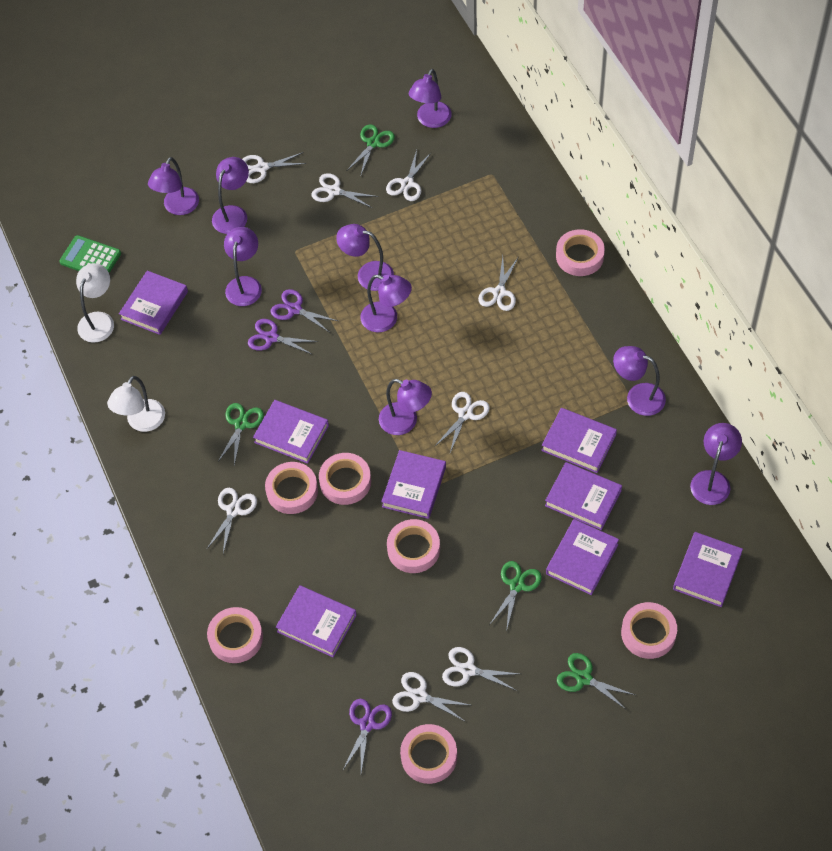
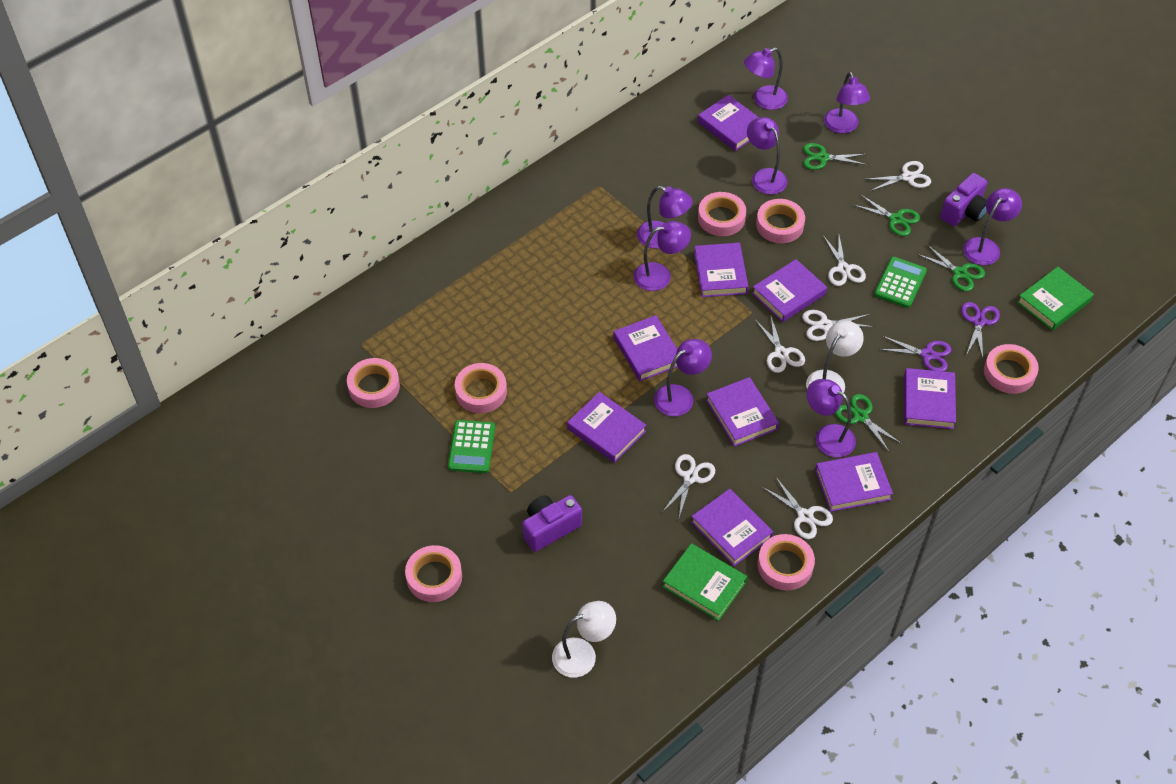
green book: 0 -> 2
green calculator: 1 -> 2
purple book: 8 -> 9
purple camera: 0 -> 2
purple lamp: 9 -> 8
purple scissors: 3 -> 2
white scissors: 8 -> 6

